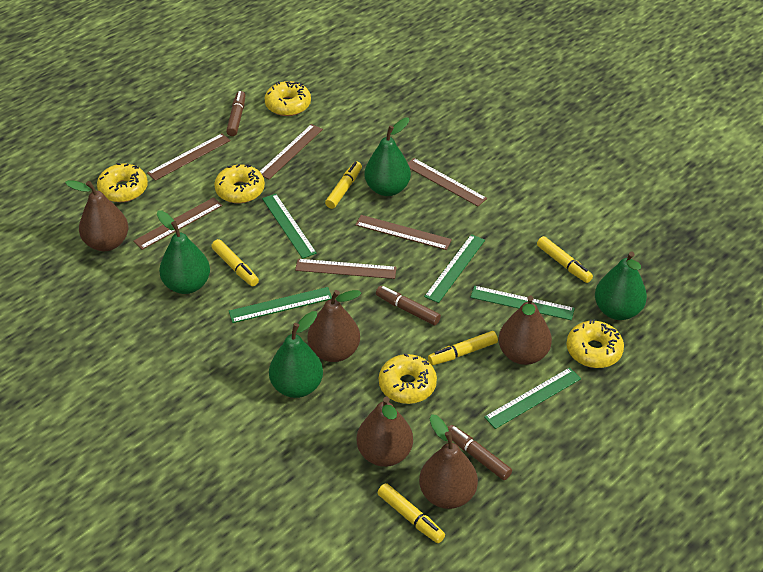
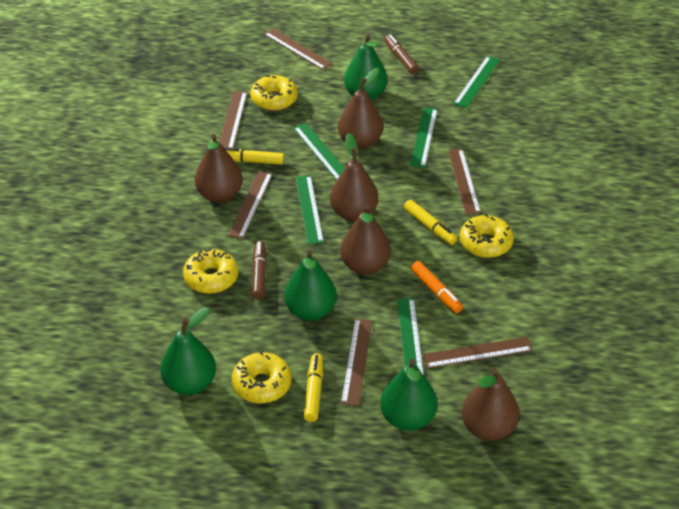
brown marker: 3 -> 2
orange marker: 0 -> 1
yellow donut: 5 -> 4
yellow marker: 5 -> 3

